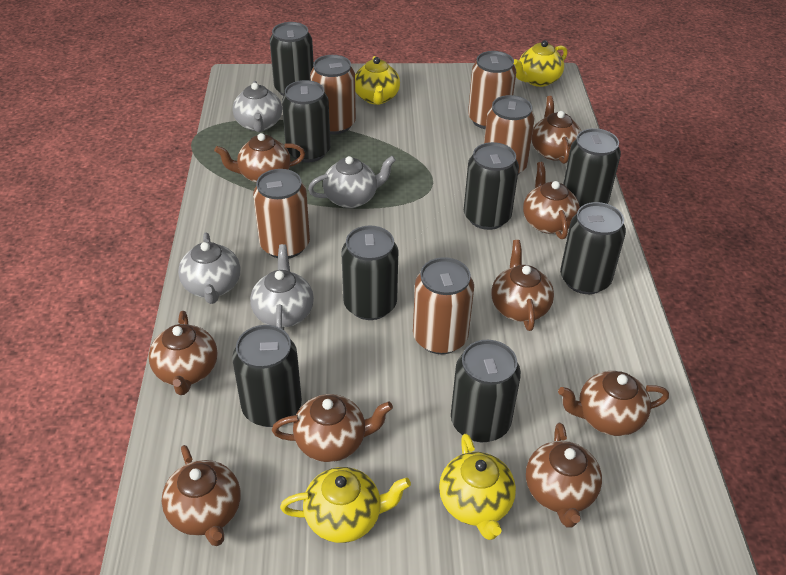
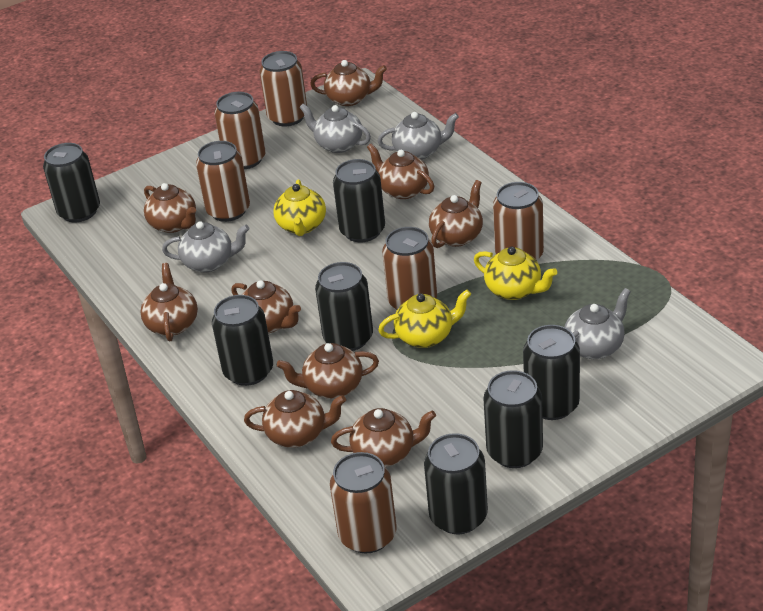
black can: 8 -> 7
brown can: 5 -> 6
yellow teapot: 4 -> 3

